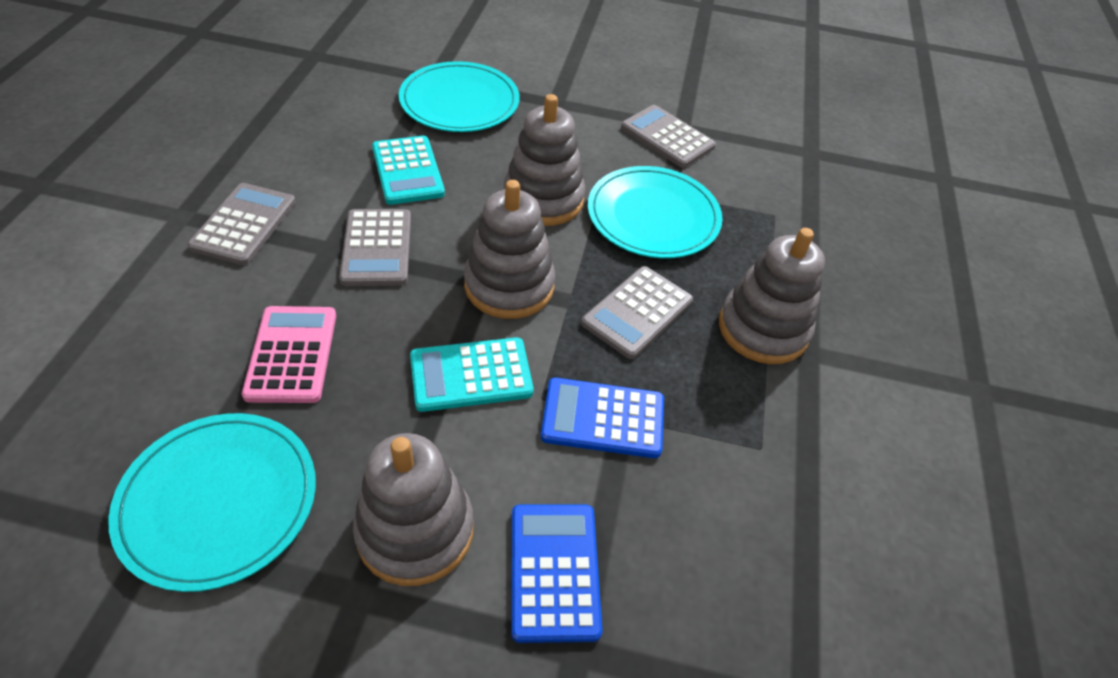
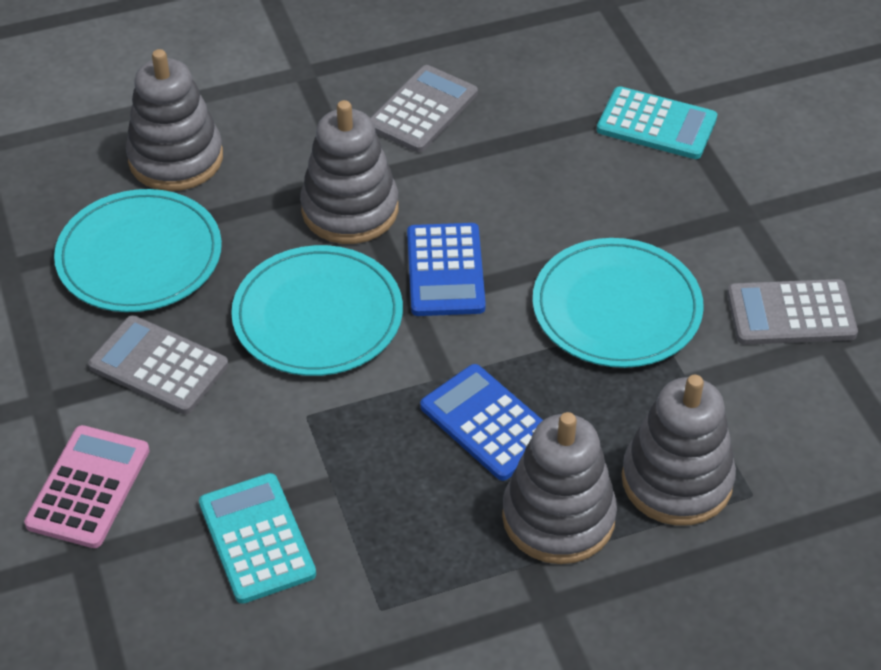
grey calculator: 4 -> 3

